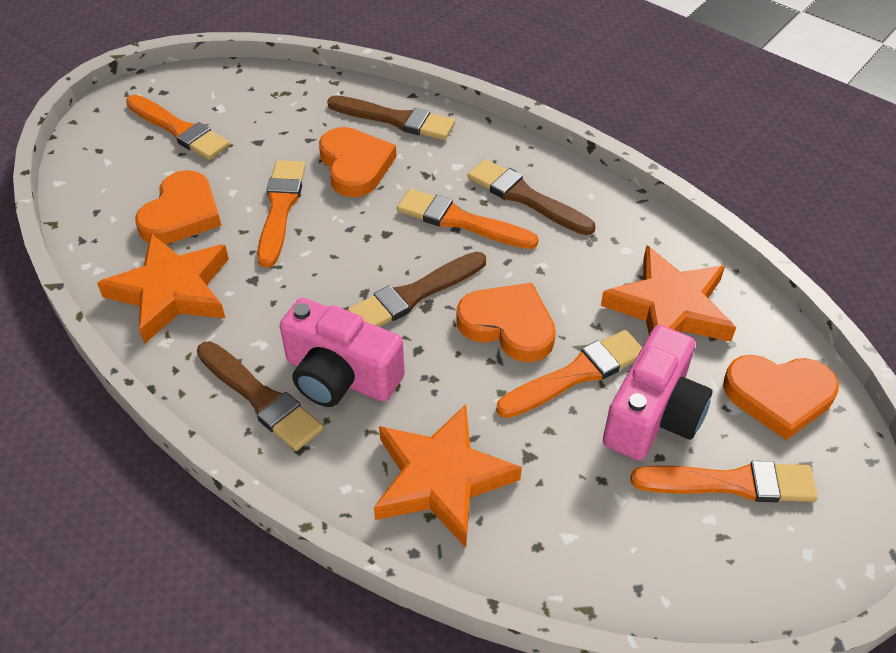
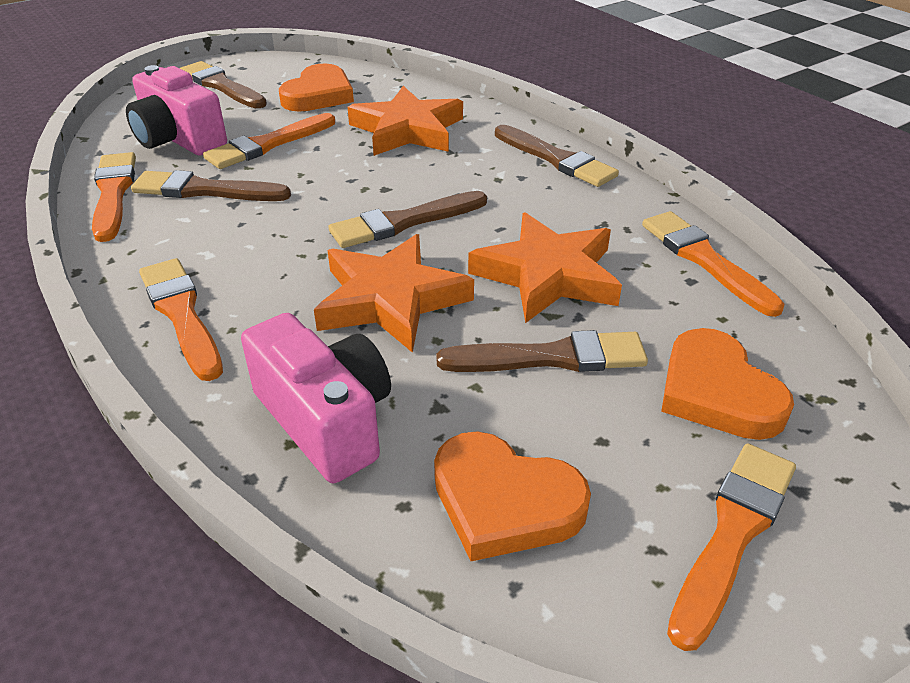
brown brush: 4 -> 5
orange heart: 4 -> 3

